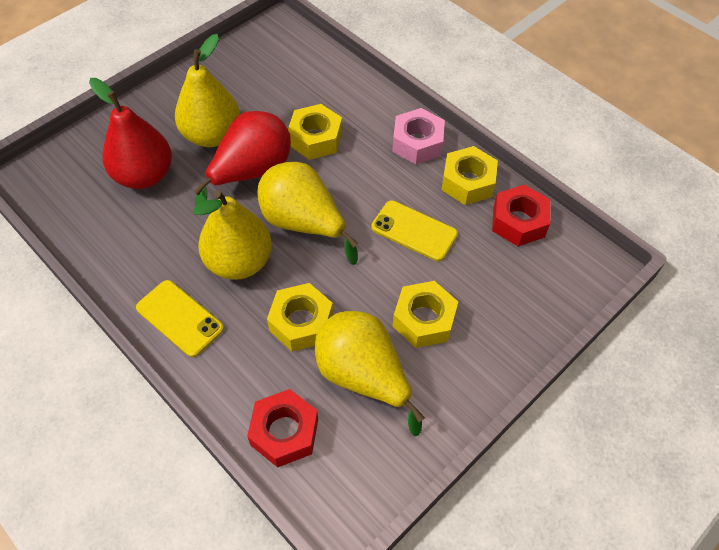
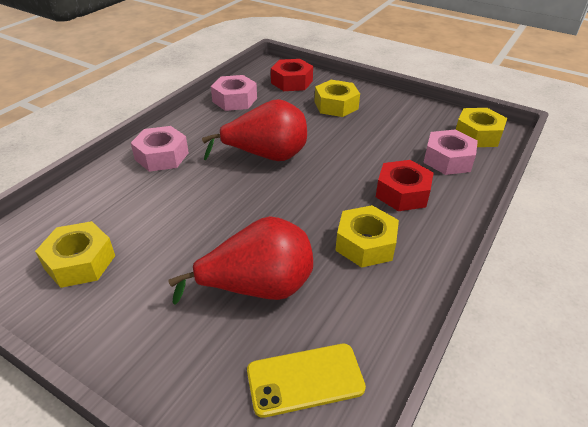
pink nut: 1 -> 3
yellow pear: 4 -> 0
yellow phone: 2 -> 1

